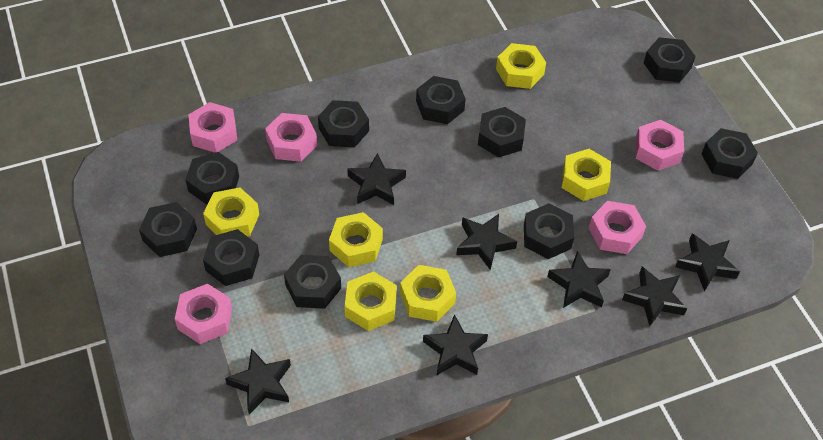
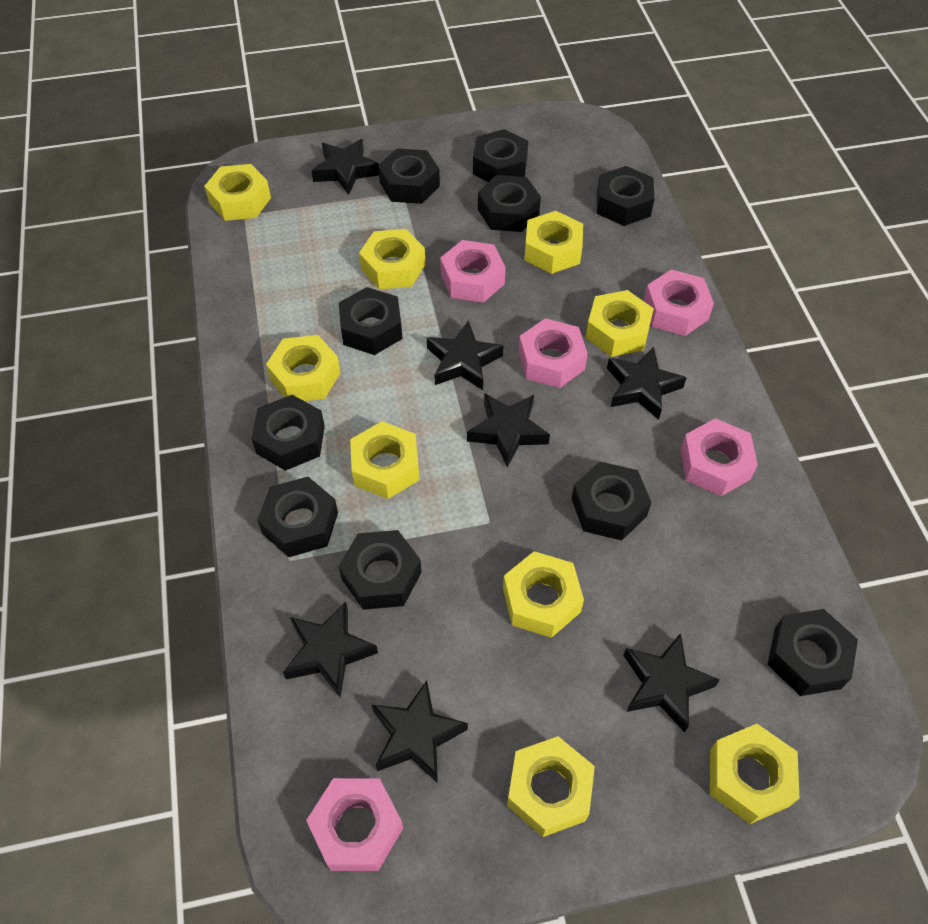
yellow nut: 6 -> 9

